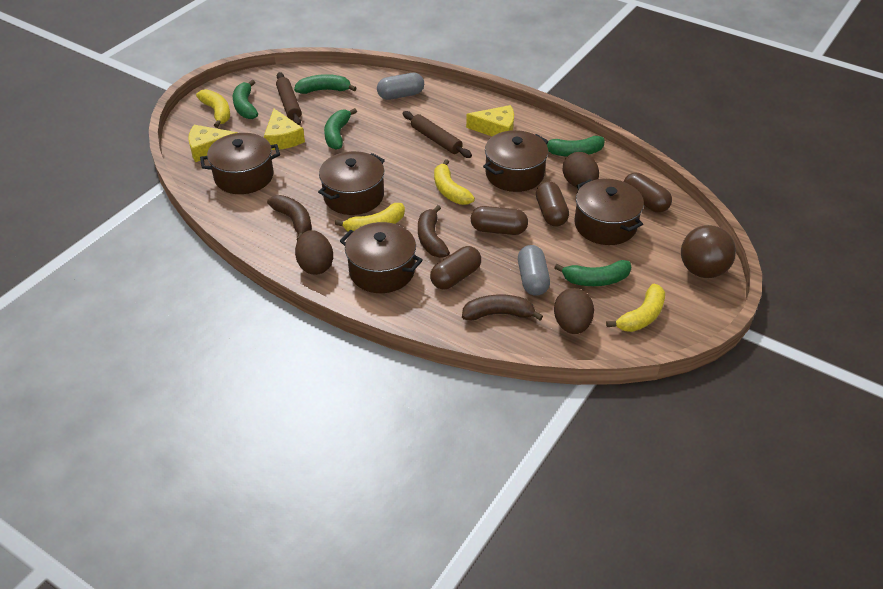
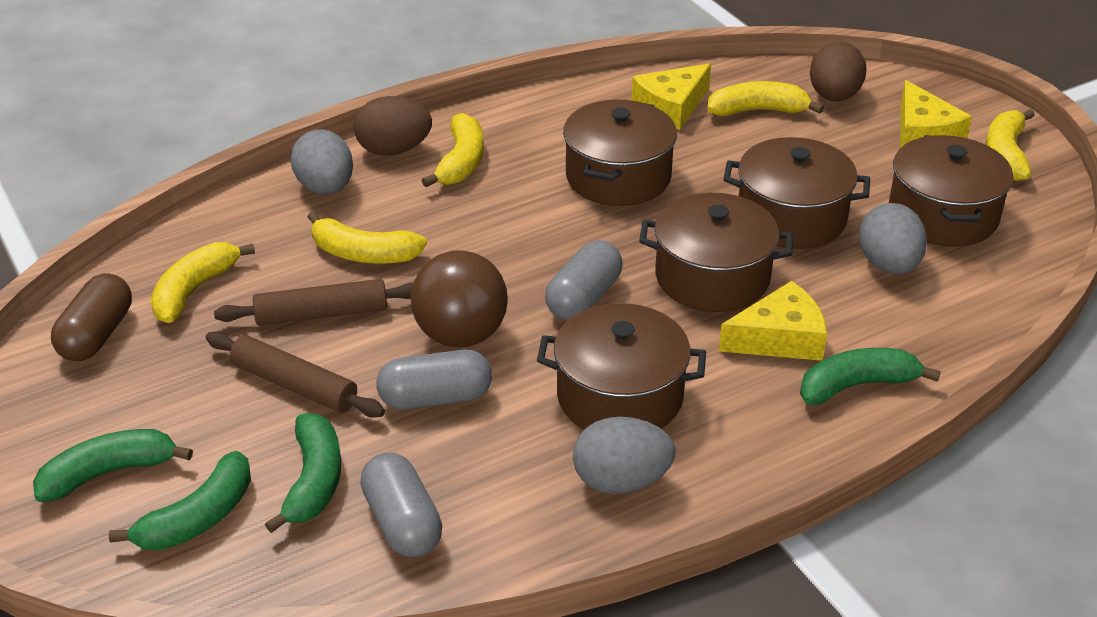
brown banana: 3 -> 0
brown capsule: 4 -> 1
brown egg: 3 -> 2
green banana: 5 -> 4
grey capsule: 2 -> 3
grey egg: 0 -> 3
yellow banana: 4 -> 5

